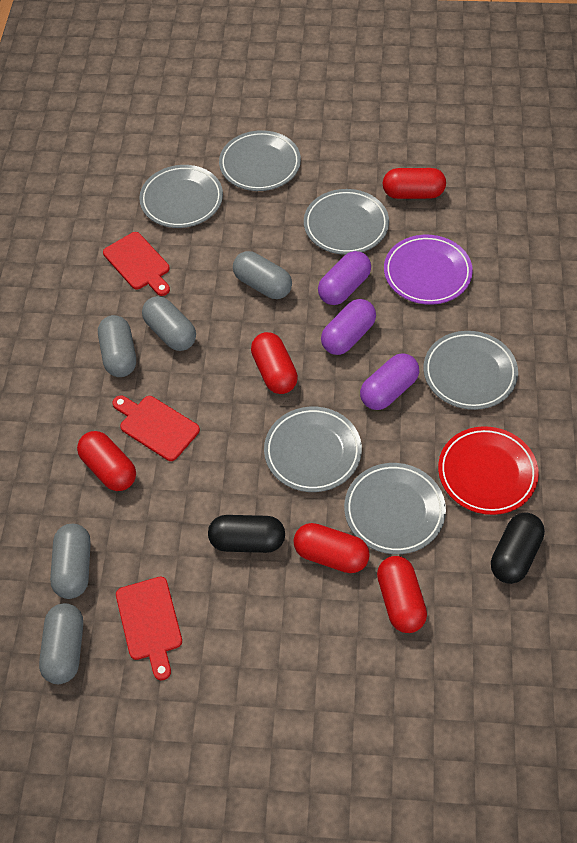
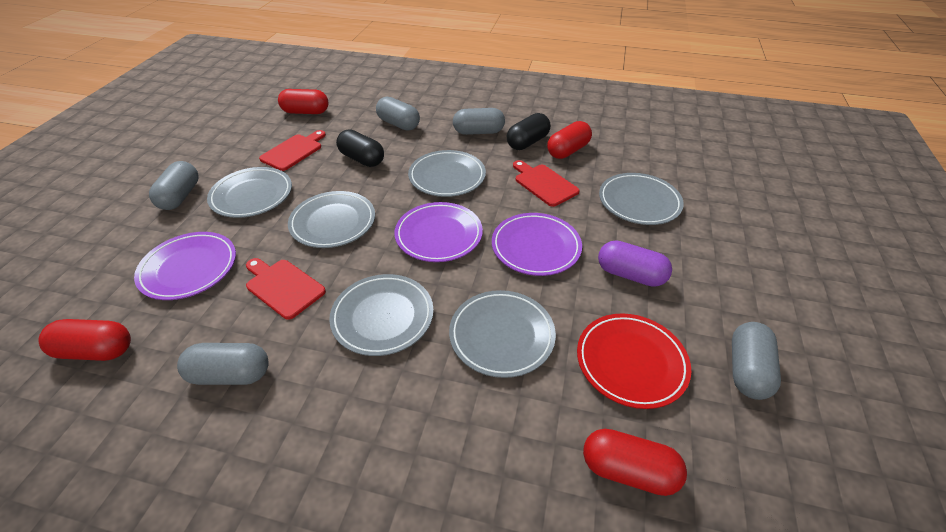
purple capsule: 3 -> 1
purple plate: 1 -> 3
red capsule: 5 -> 4

